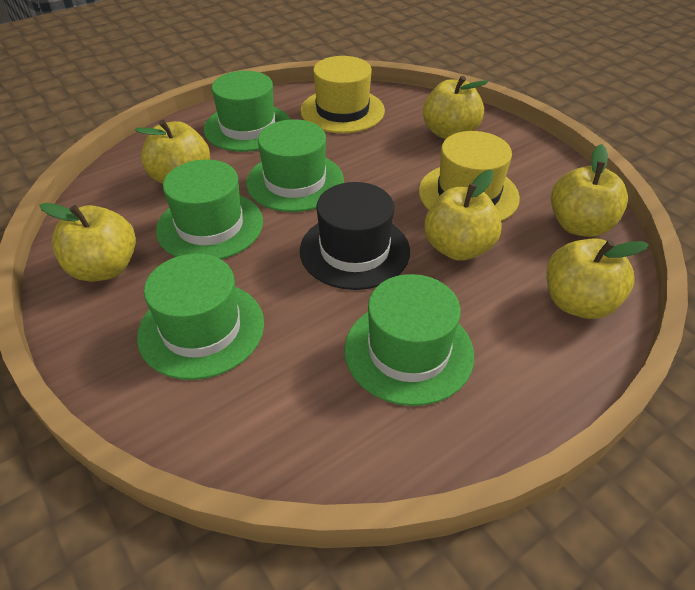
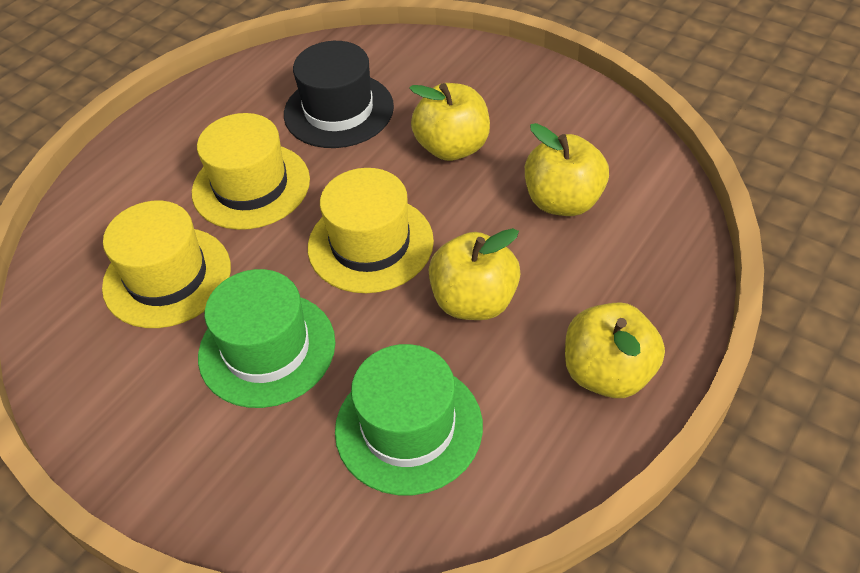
green hat: 5 -> 2
yellow apple: 6 -> 4
yellow hat: 2 -> 3

